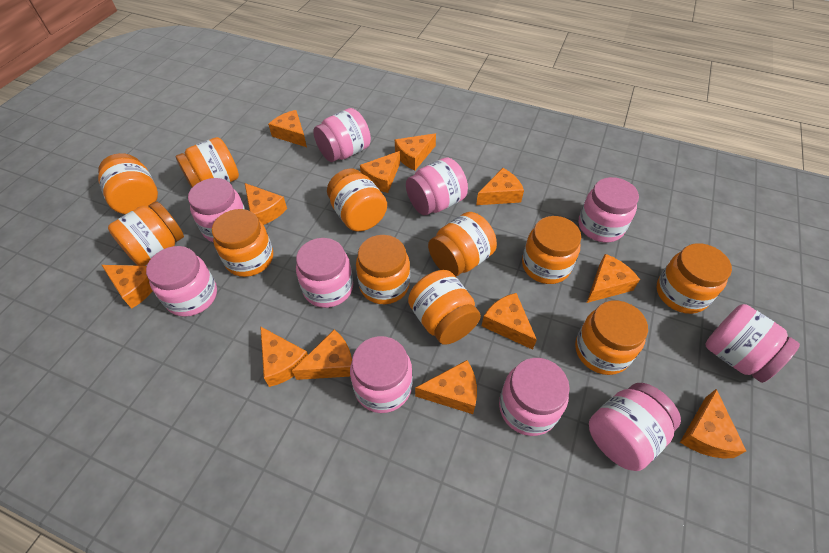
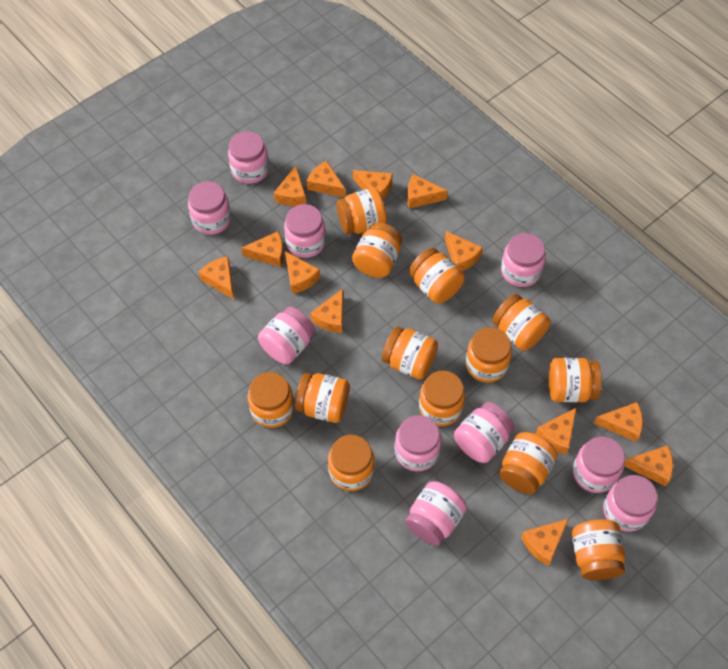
orange cheese: 12 -> 13
orange jar: 11 -> 13

